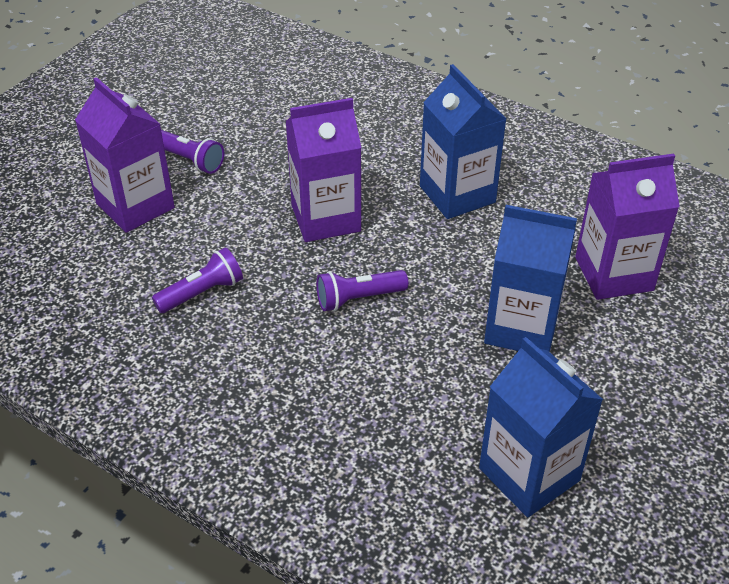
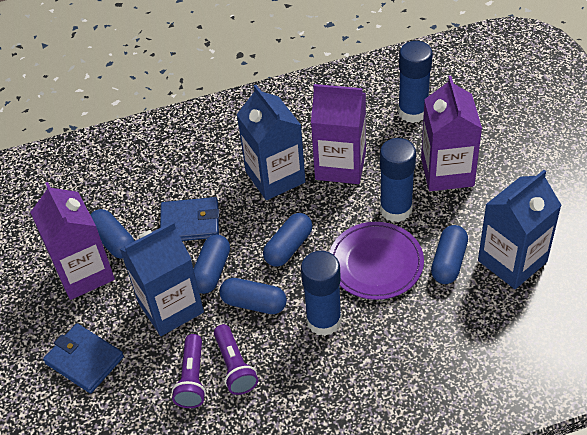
blue capsule: 0 -> 5
blue glue stick: 0 -> 3
blue wallet: 0 -> 2
purple flashlight: 3 -> 2
purple plate: 0 -> 1

